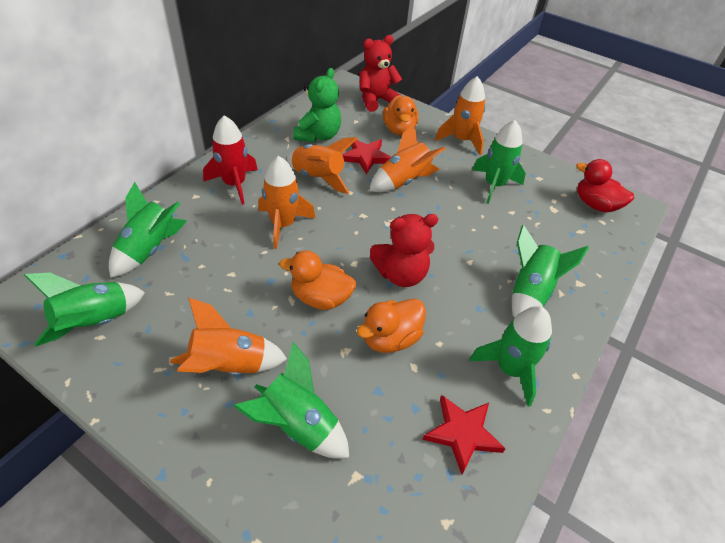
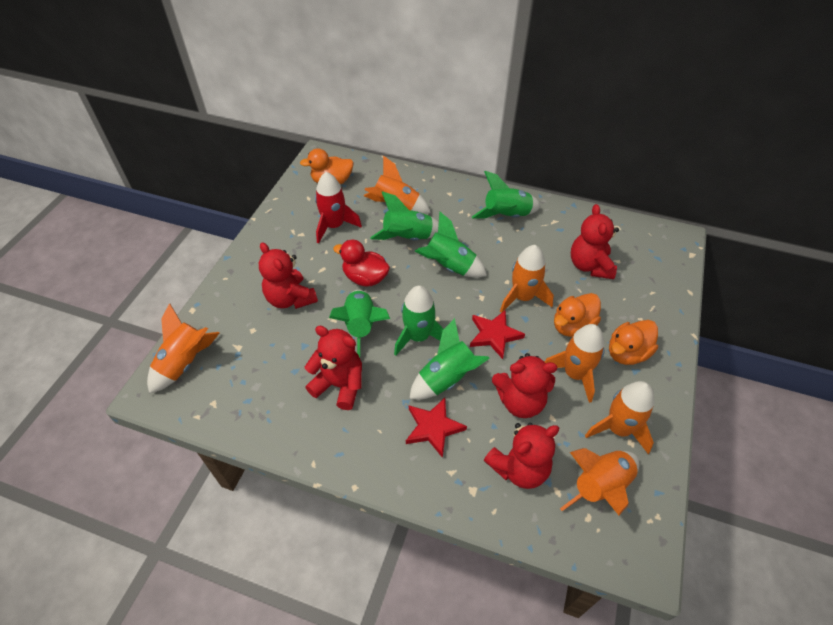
green teddy bear: 1 -> 0
orange rocket: 5 -> 6
red teddy bear: 2 -> 5

